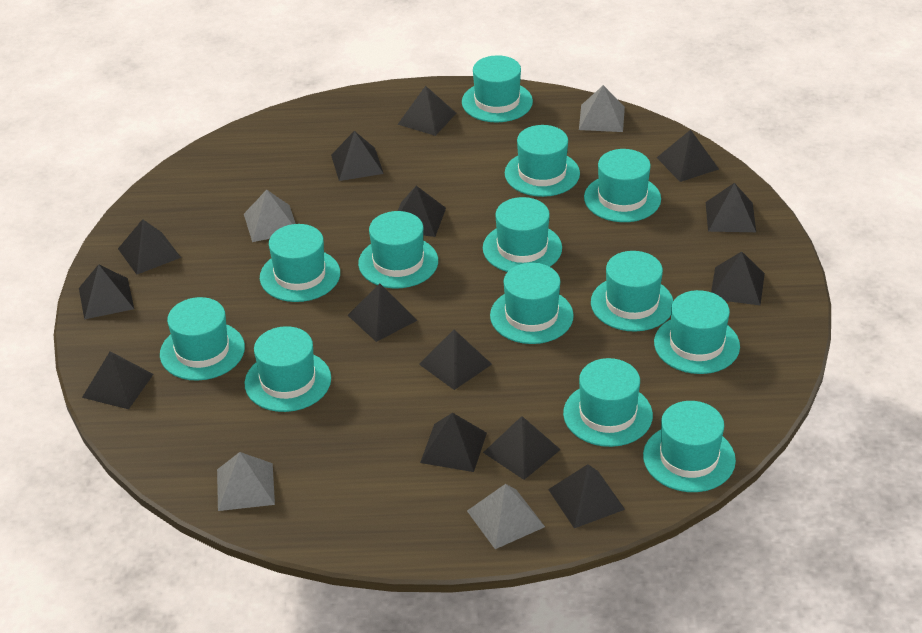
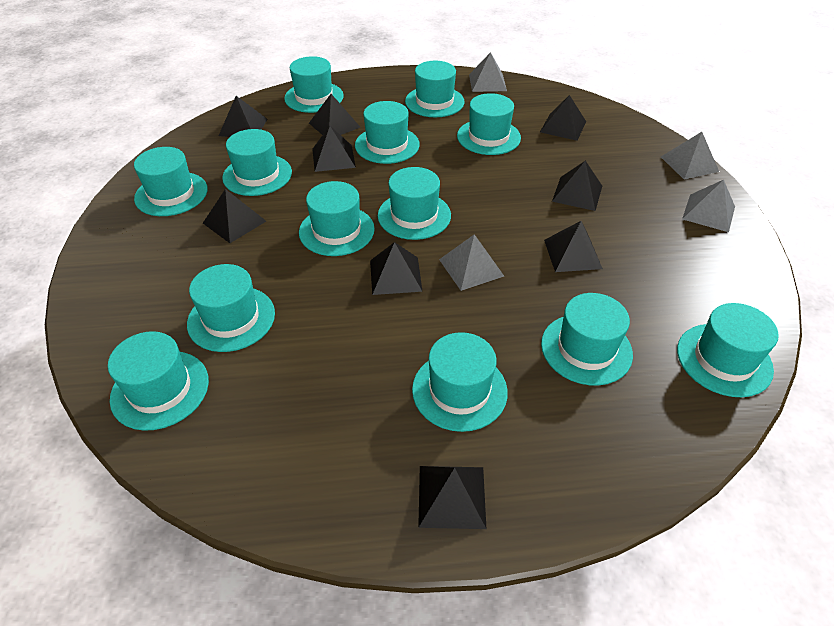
black pyramid: 14 -> 9

